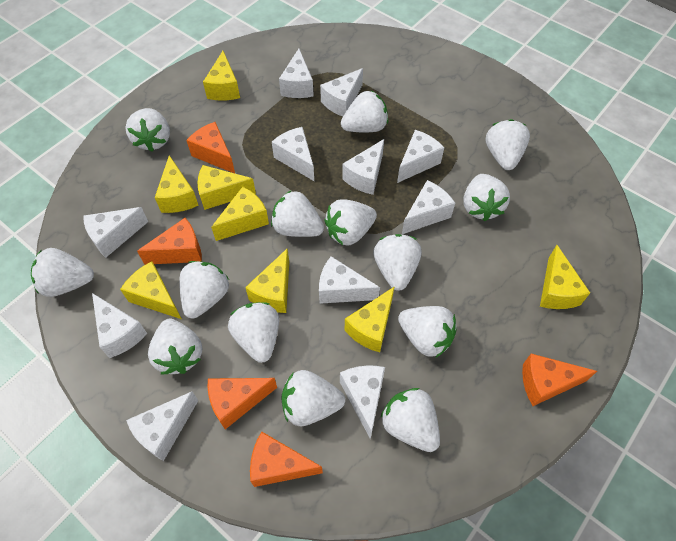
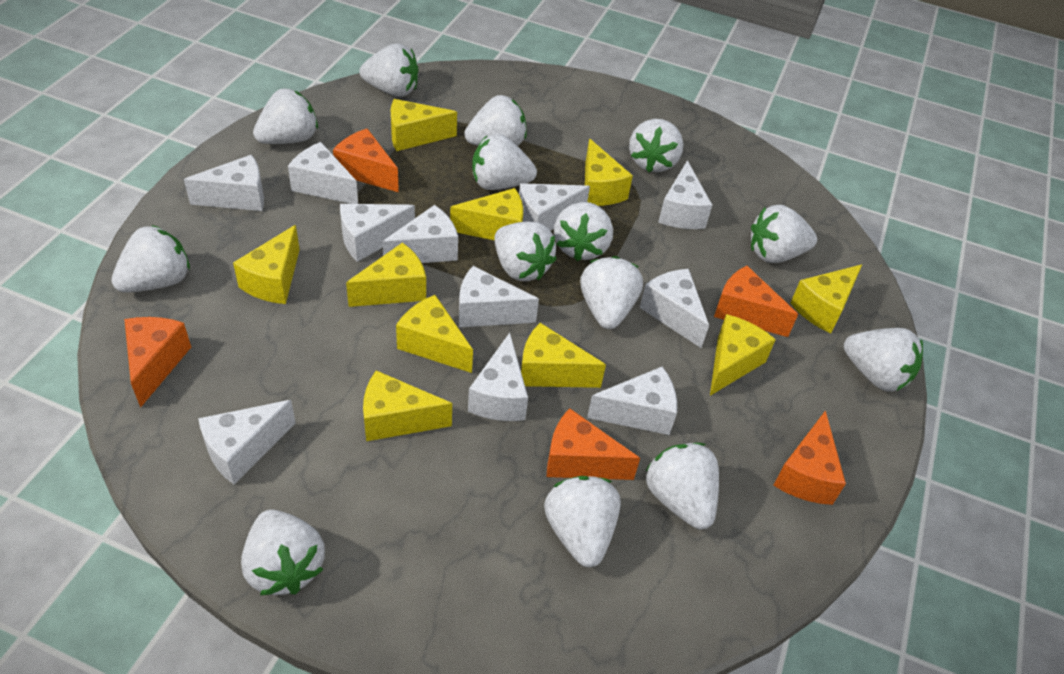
yellow cheese: 8 -> 10

